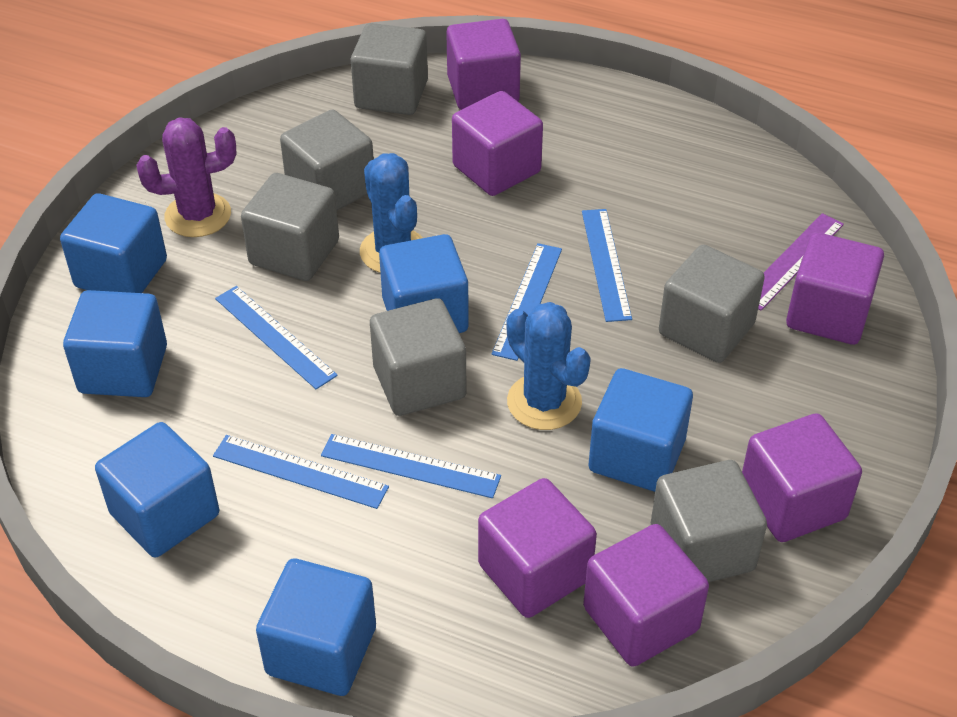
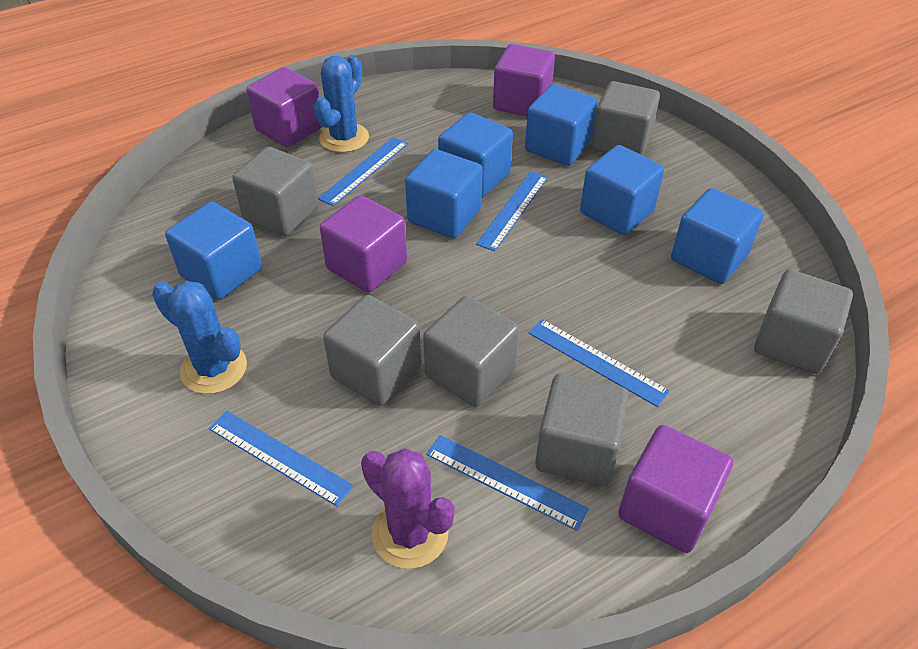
purple cube: 6 -> 4
purple ruler: 1 -> 0

